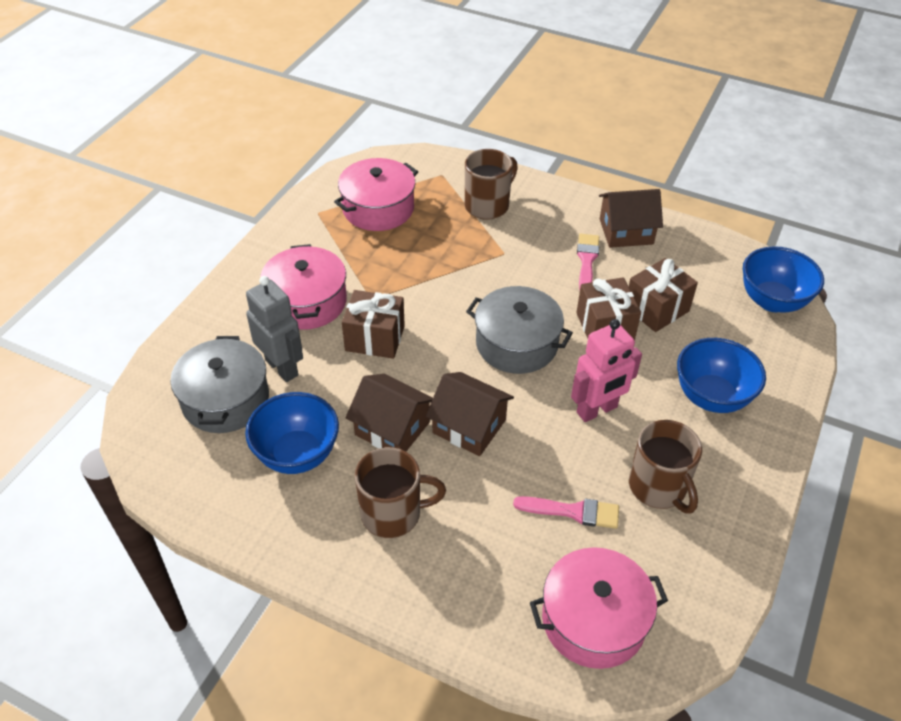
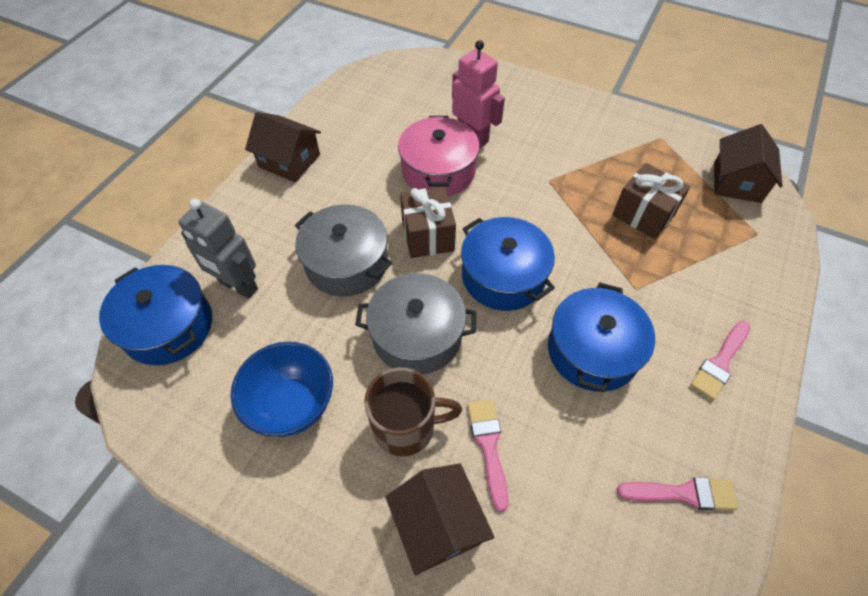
blue bowl: 3 -> 1
blue pot: 0 -> 3
brown gift: 3 -> 2
brown mug: 3 -> 1
pink brush: 2 -> 3
pink pot: 3 -> 1

